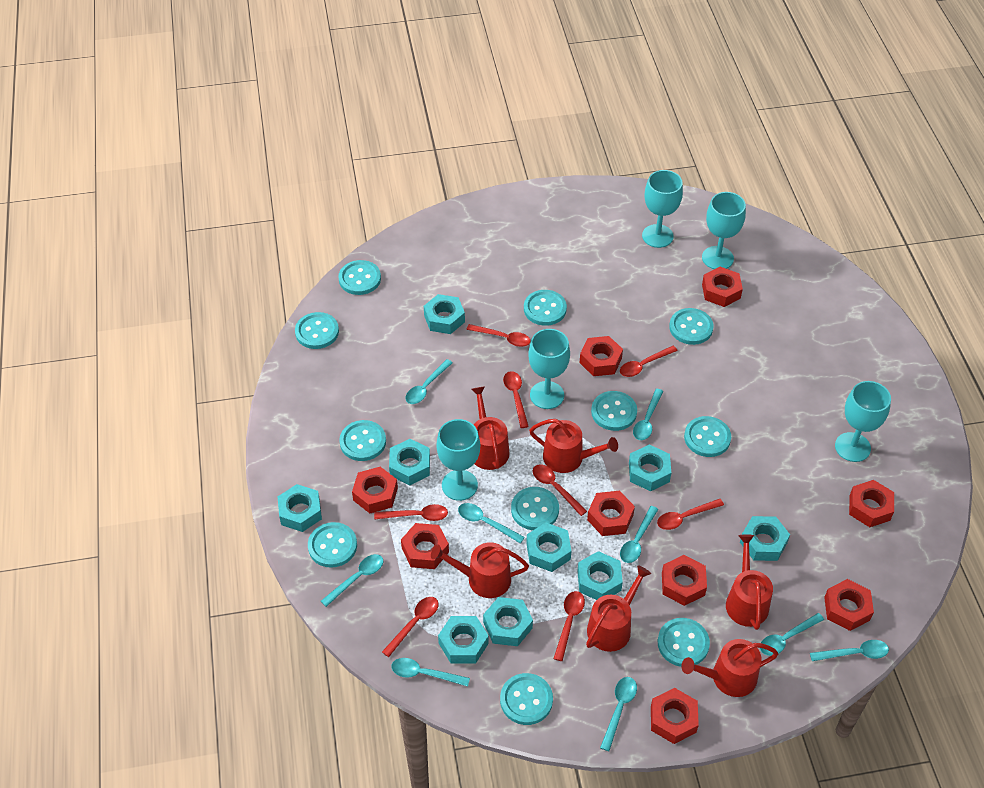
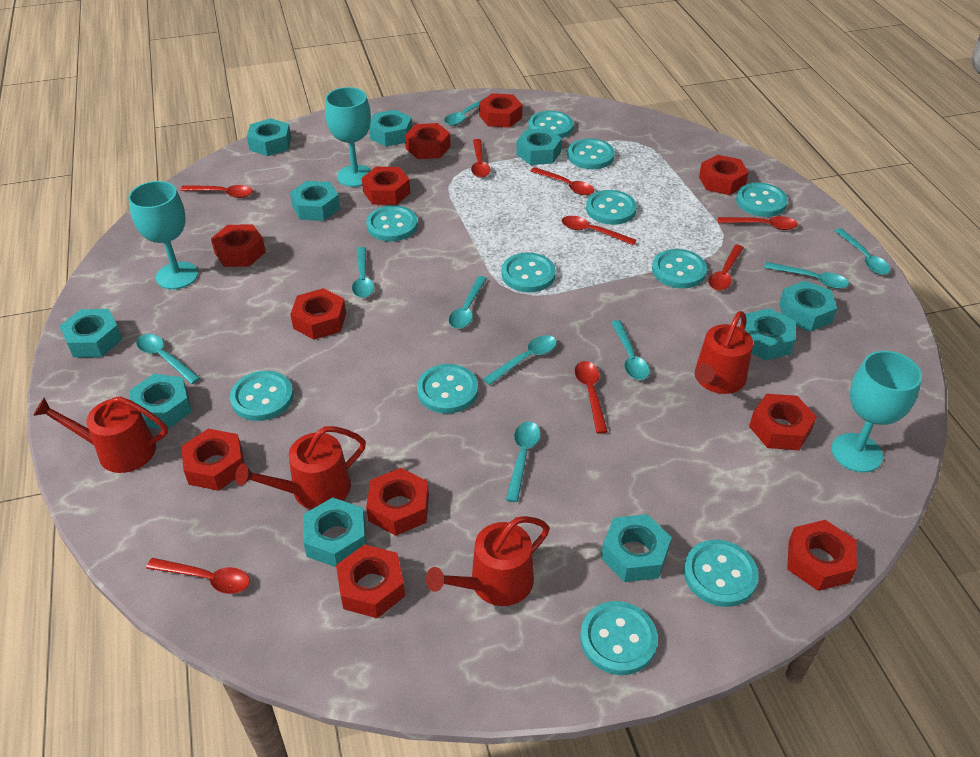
red nut: 9 -> 11
red watering can: 6 -> 4
turquoise goblet: 5 -> 3
turquoise nut: 9 -> 10

